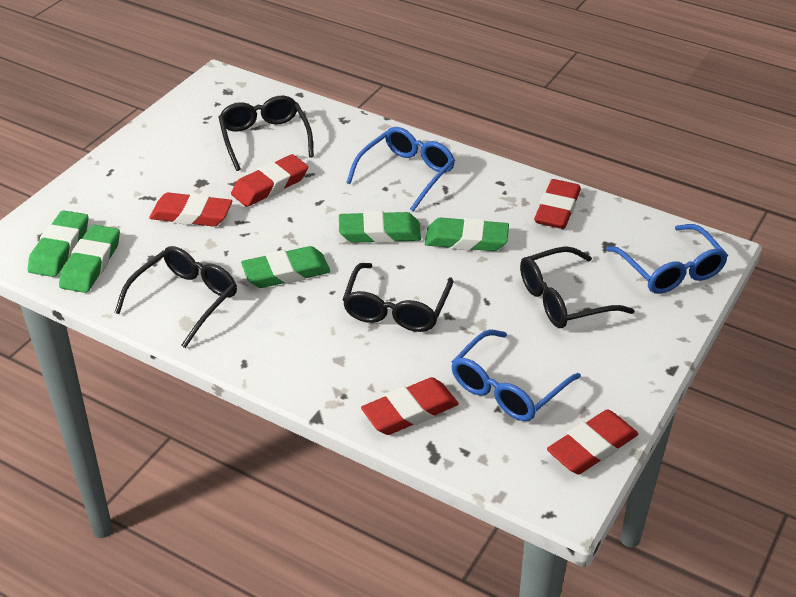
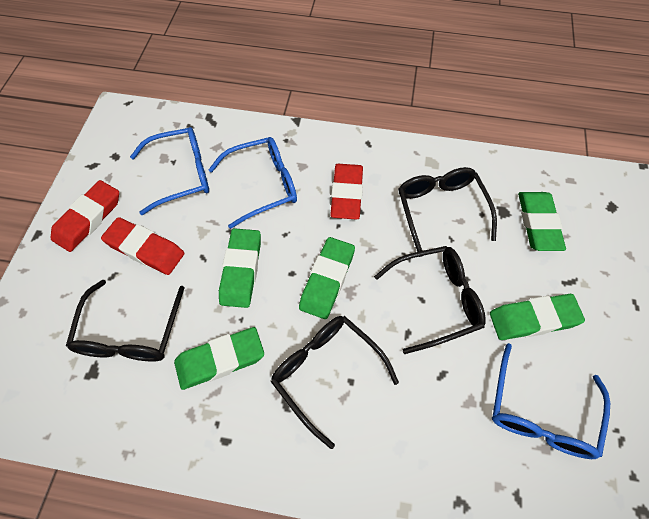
red eraser: 5 -> 3

